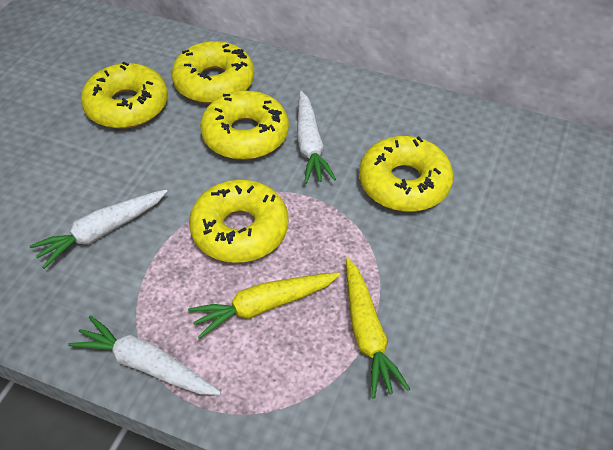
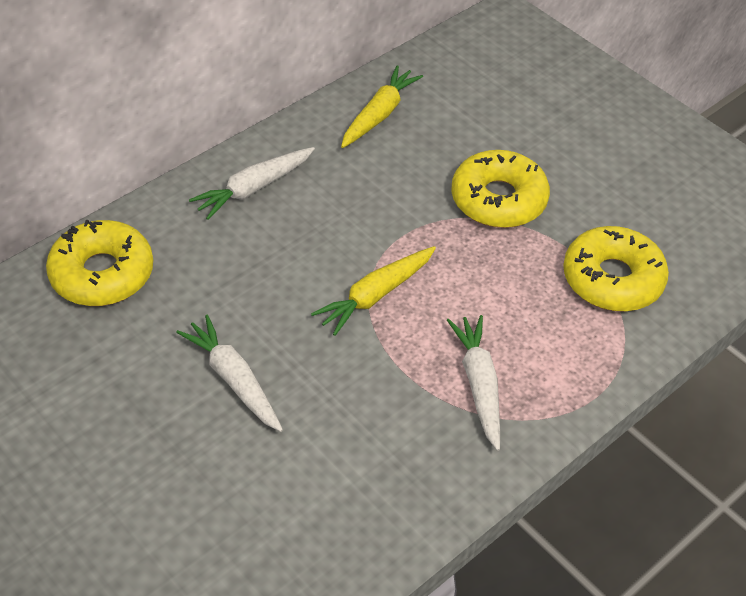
yellow donut: 5 -> 3

